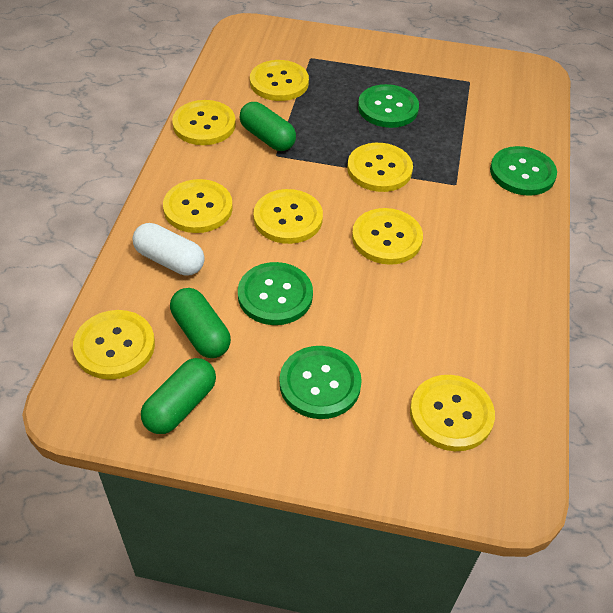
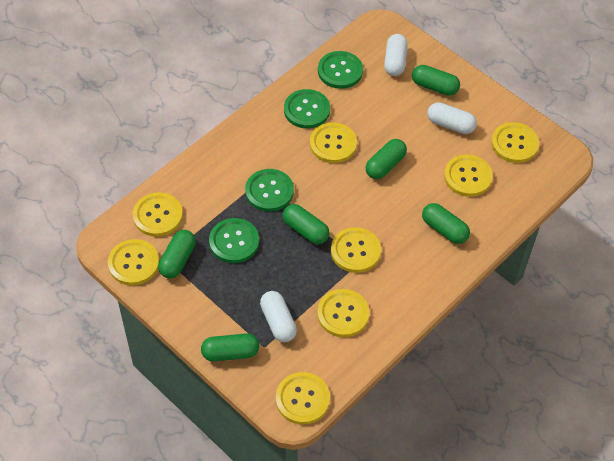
green capsule: 3 -> 6
white capsule: 1 -> 3

